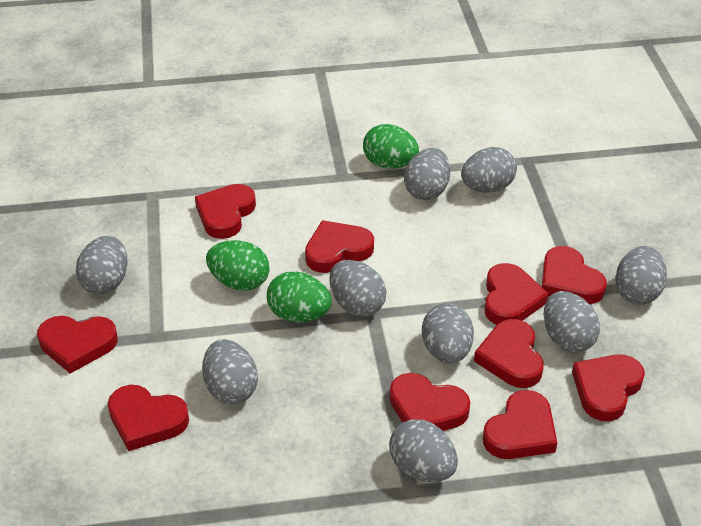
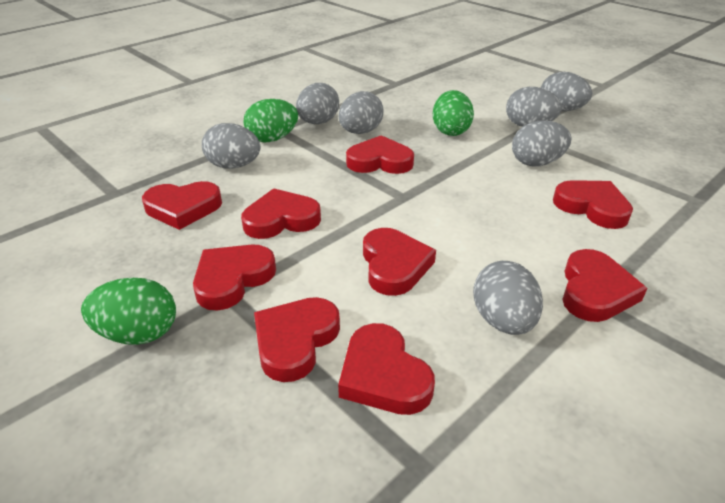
grey egg: 9 -> 7
red heart: 10 -> 9

